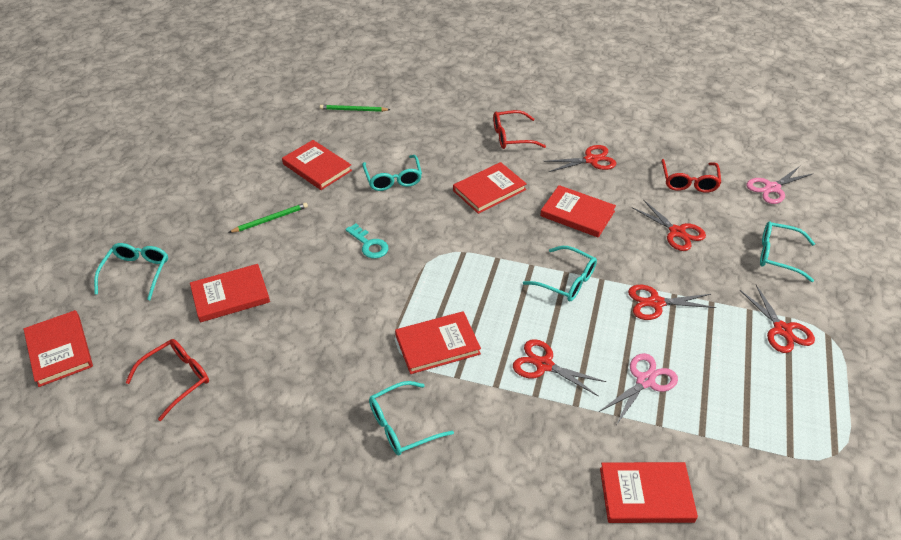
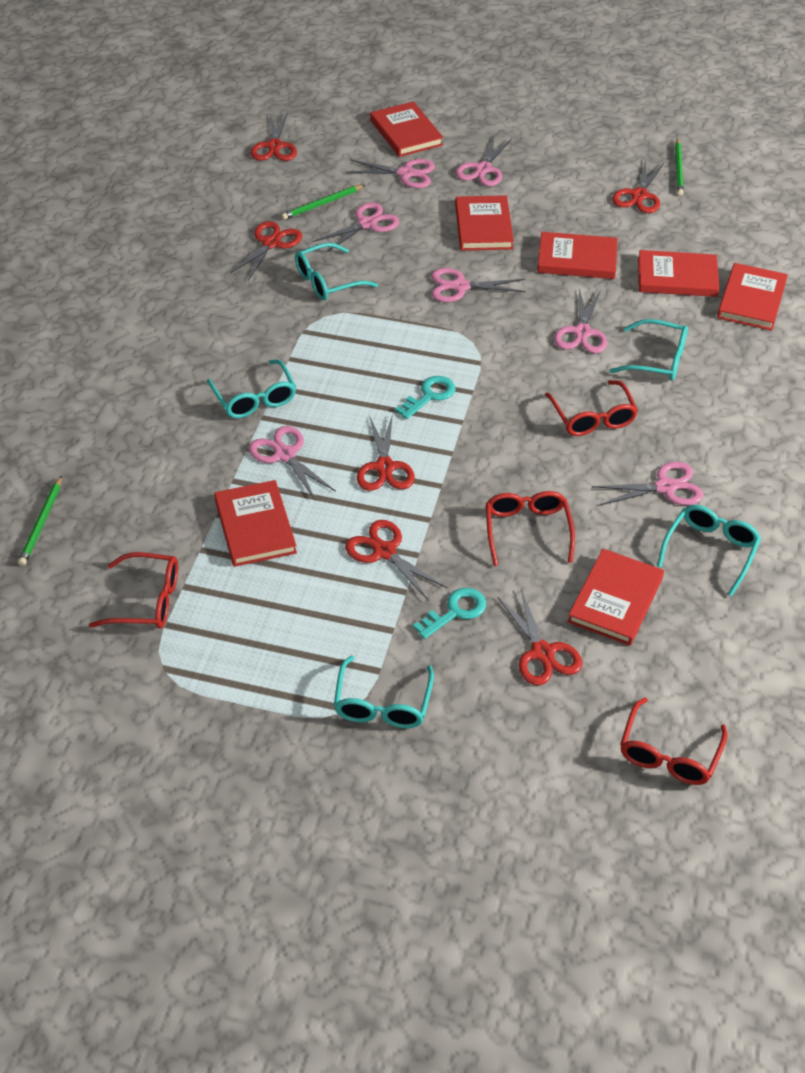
green pencil: 2 -> 3
pink scissors: 2 -> 7
red glasses: 3 -> 4
red scissors: 5 -> 6
turquoise key: 1 -> 2

